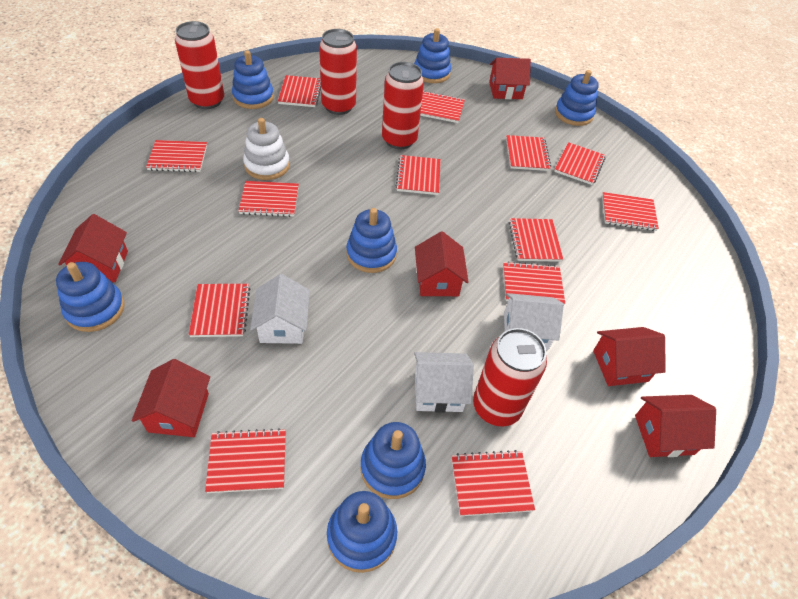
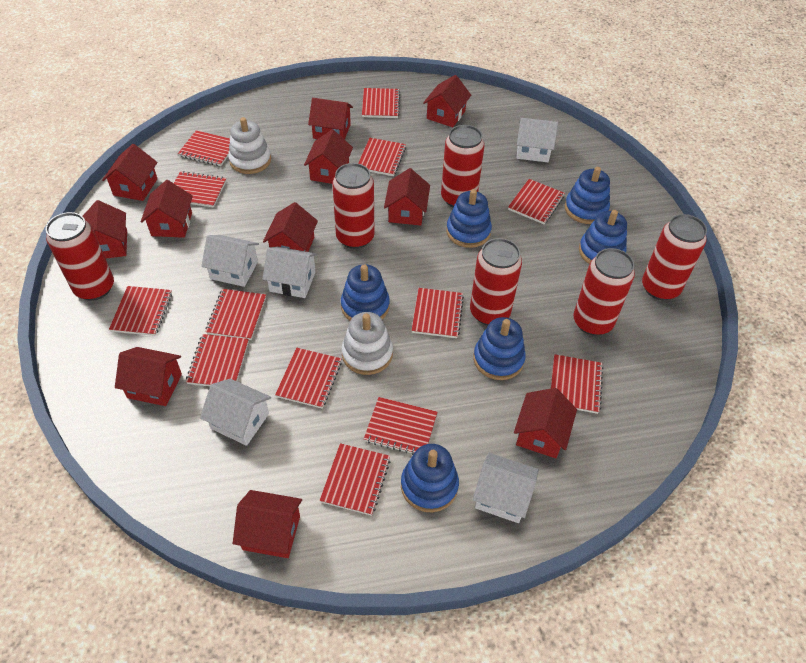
blue stacking toy: 7 -> 6
red can: 4 -> 6
red house: 6 -> 11
white house: 3 -> 5
white stacking toy: 1 -> 2

